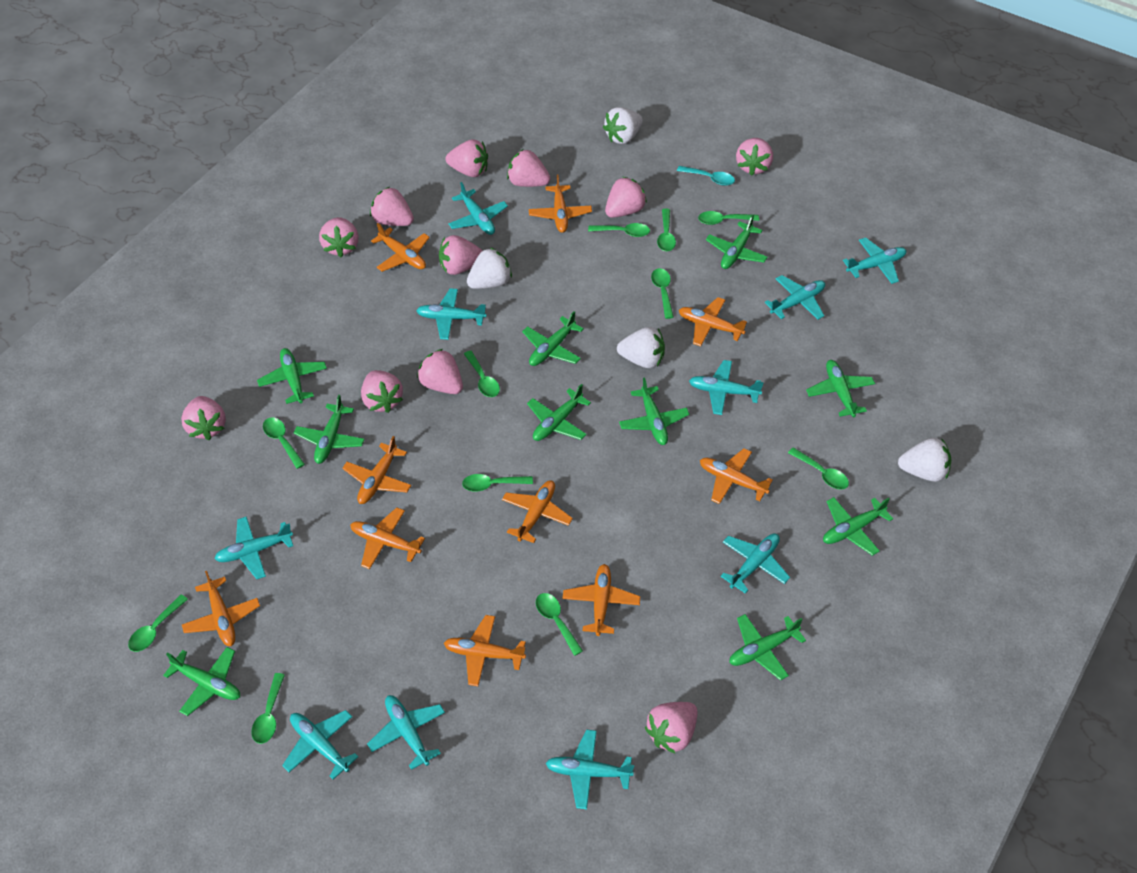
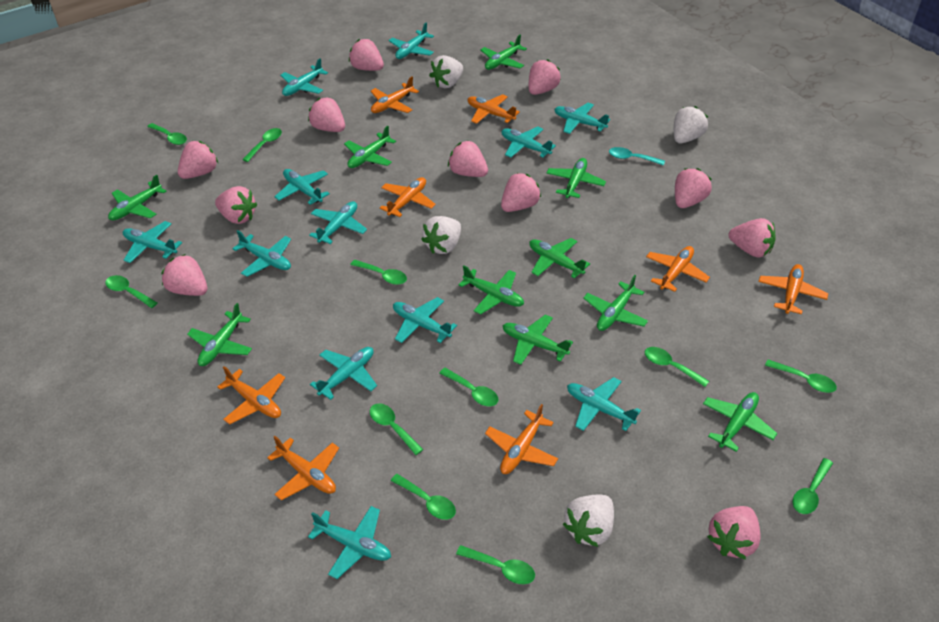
orange plane: 10 -> 8
turquoise plane: 10 -> 12

